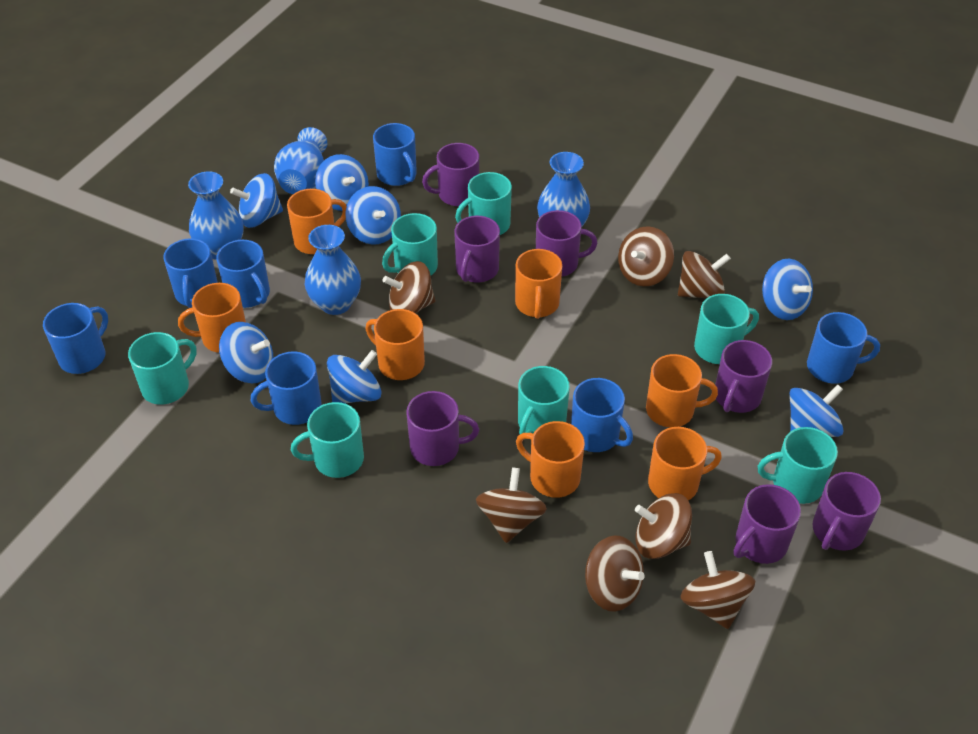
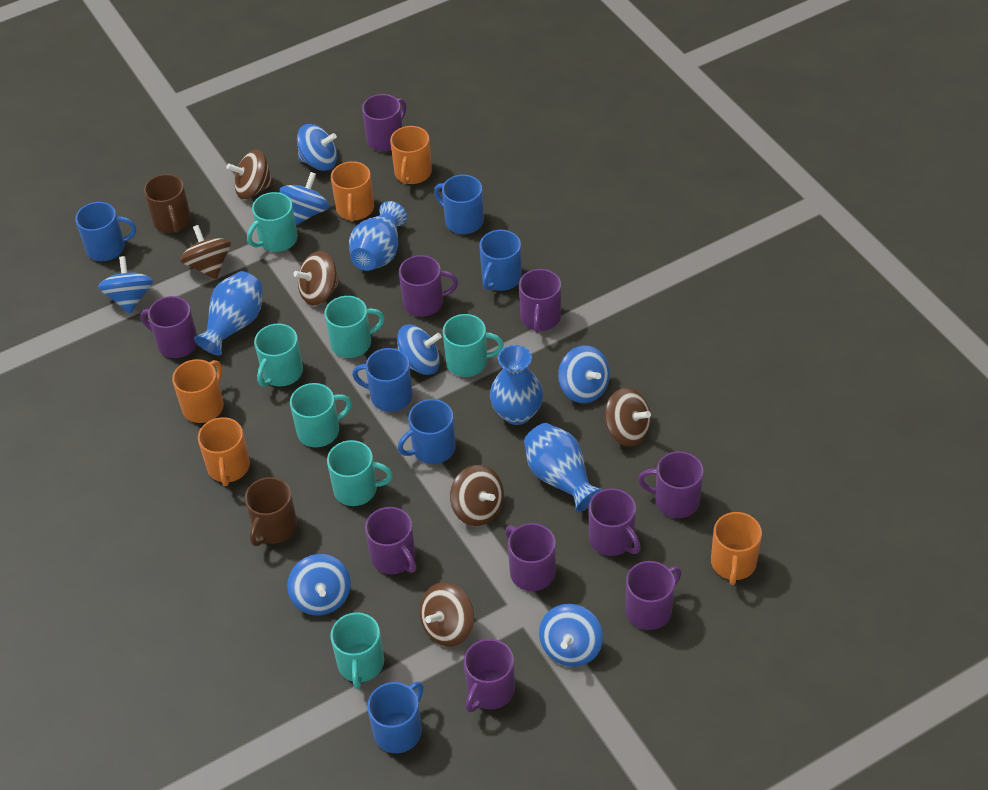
blue mug: 7 -> 6
brown mug: 0 -> 2
brown spinning top: 7 -> 6
orange mug: 7 -> 5
purple mug: 7 -> 10

